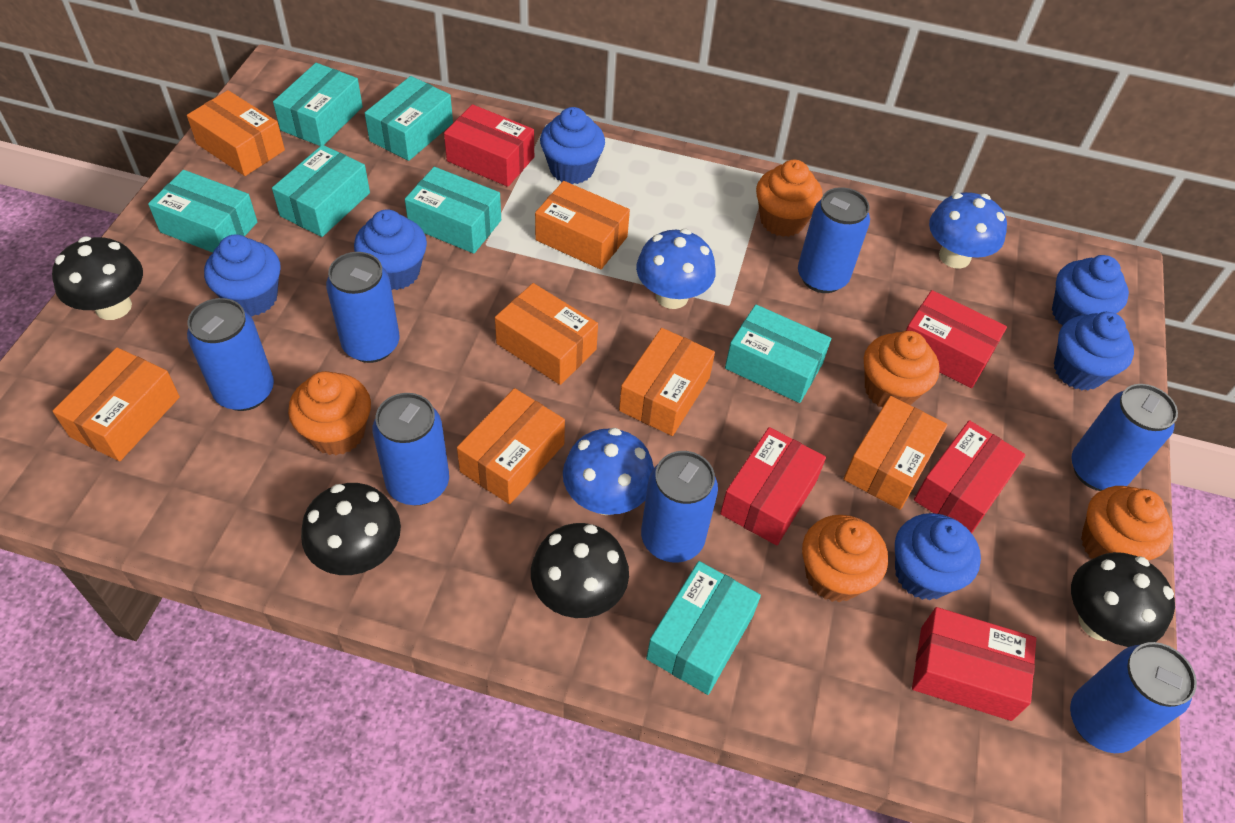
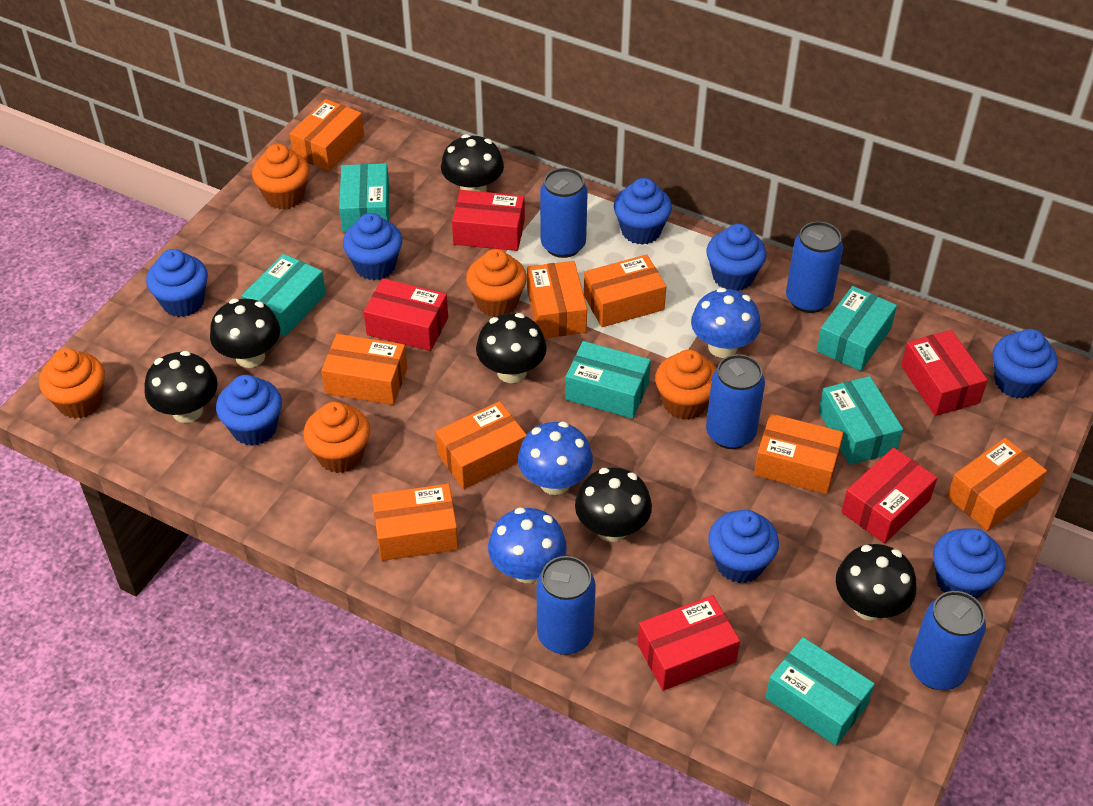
black mushroom: 4 -> 6
blue can: 7 -> 5
blue cupcake: 6 -> 8
orange box: 7 -> 8
turquoise box: 7 -> 6

